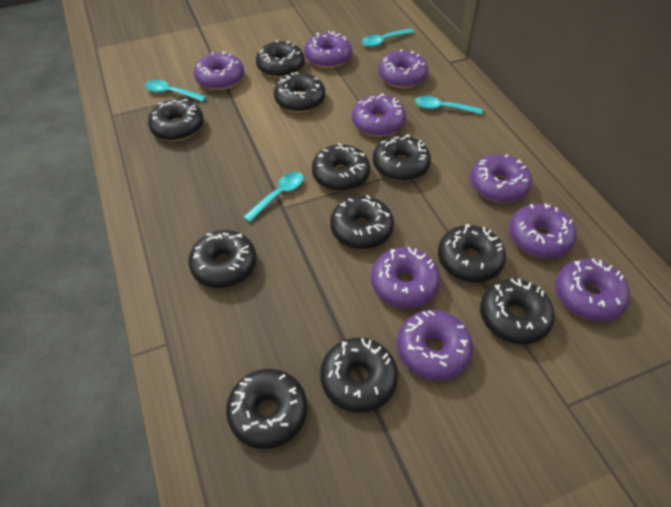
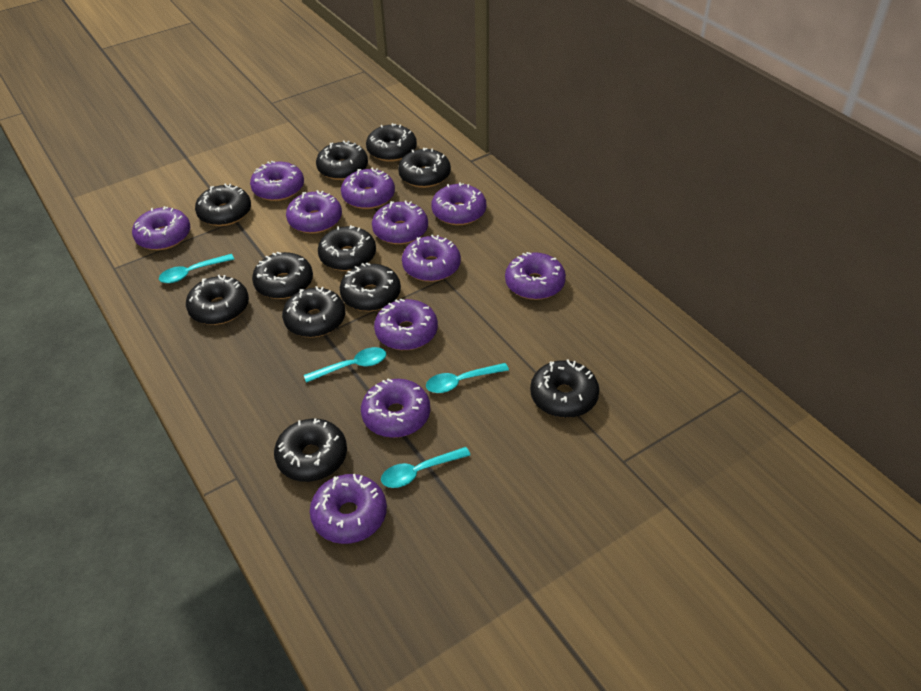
purple donut: 9 -> 11

